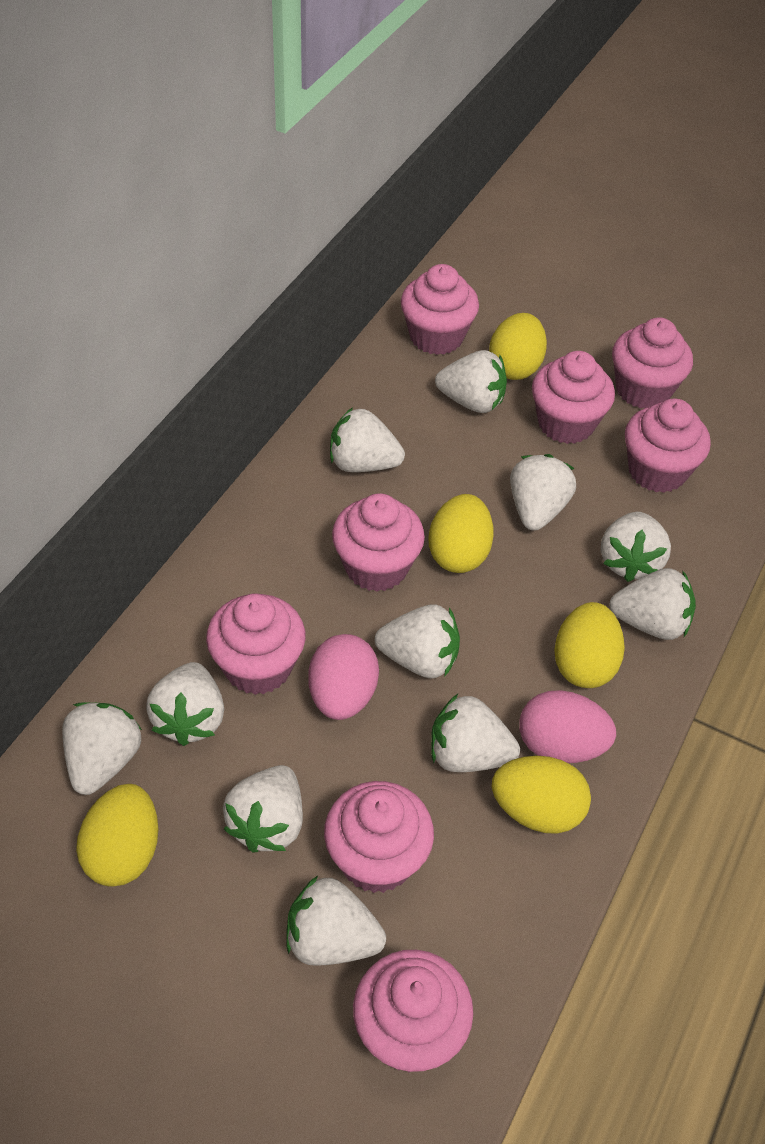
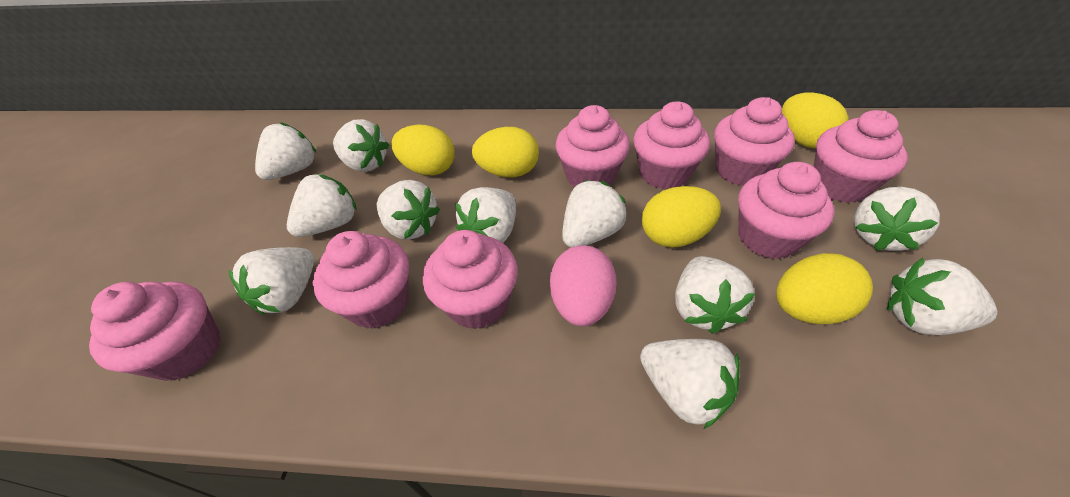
pink egg: 2 -> 1

